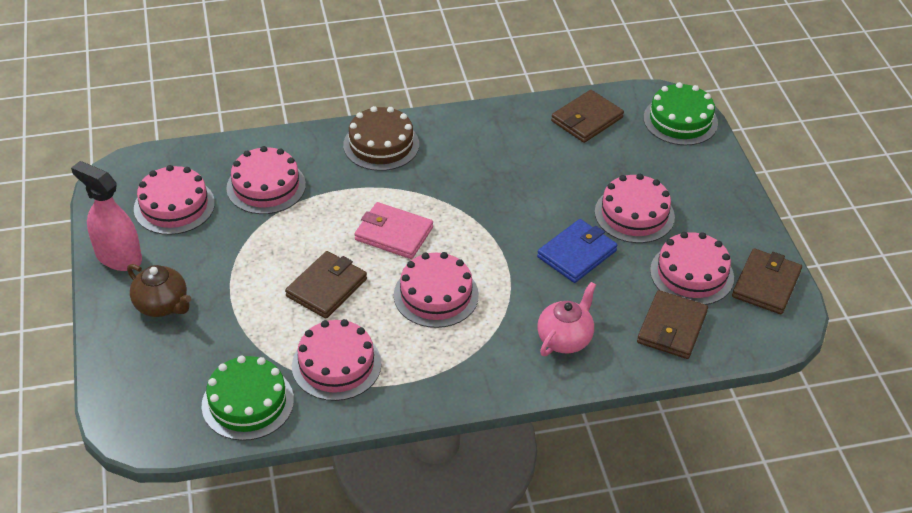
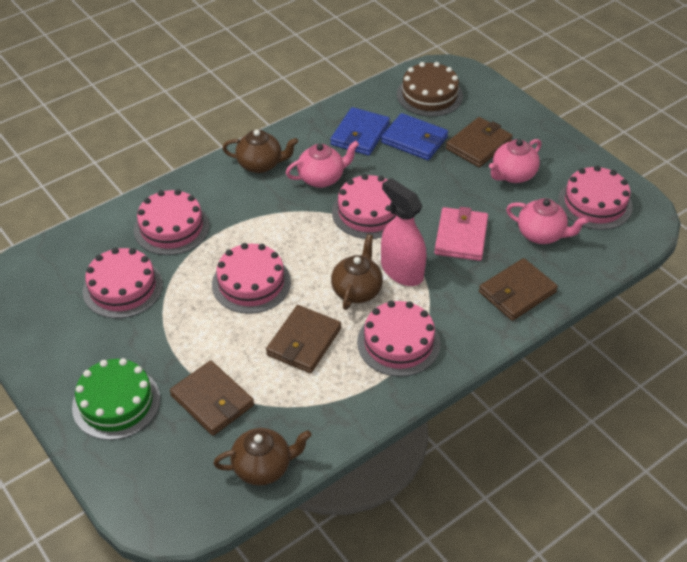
blue wallet: 1 -> 2
brown teapot: 1 -> 3
green cake: 2 -> 1
pink teapot: 1 -> 3

